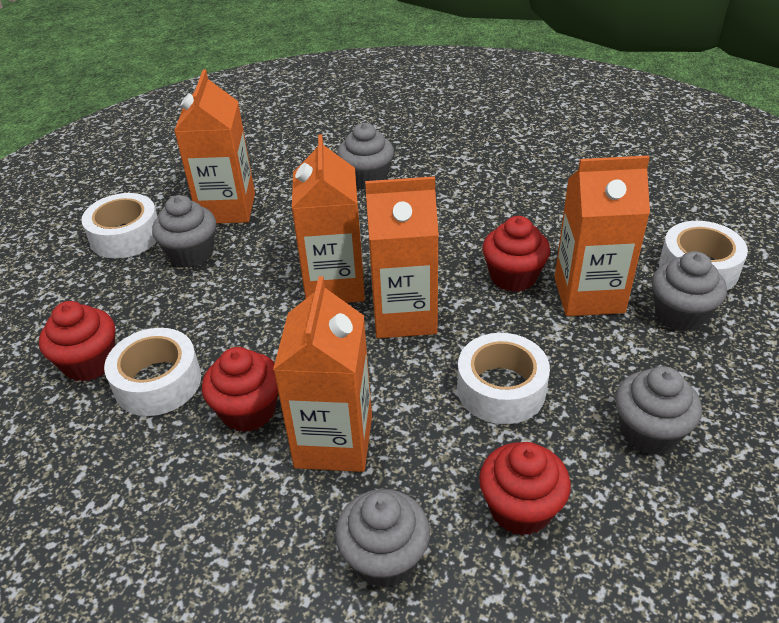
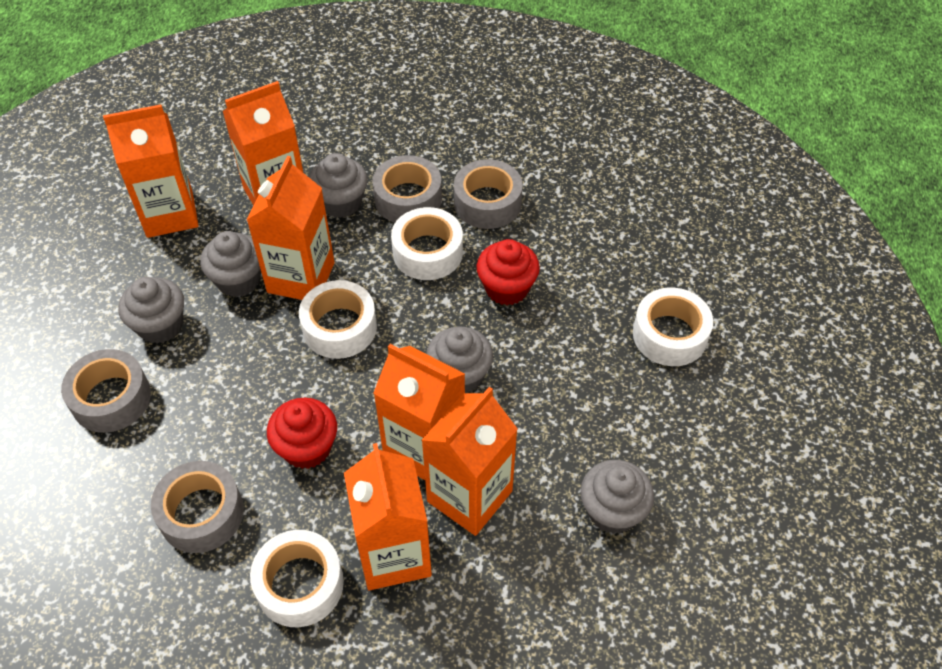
grey tape: 0 -> 4
orange carton: 5 -> 6
red cupcake: 4 -> 2

